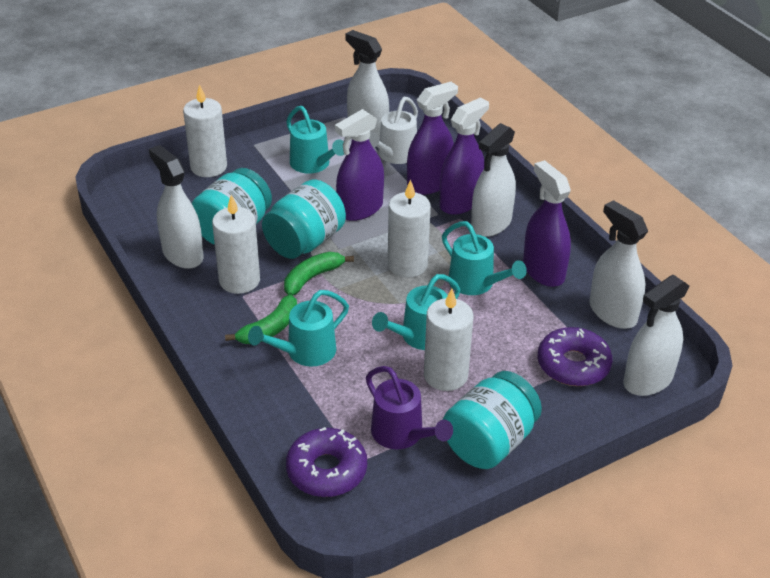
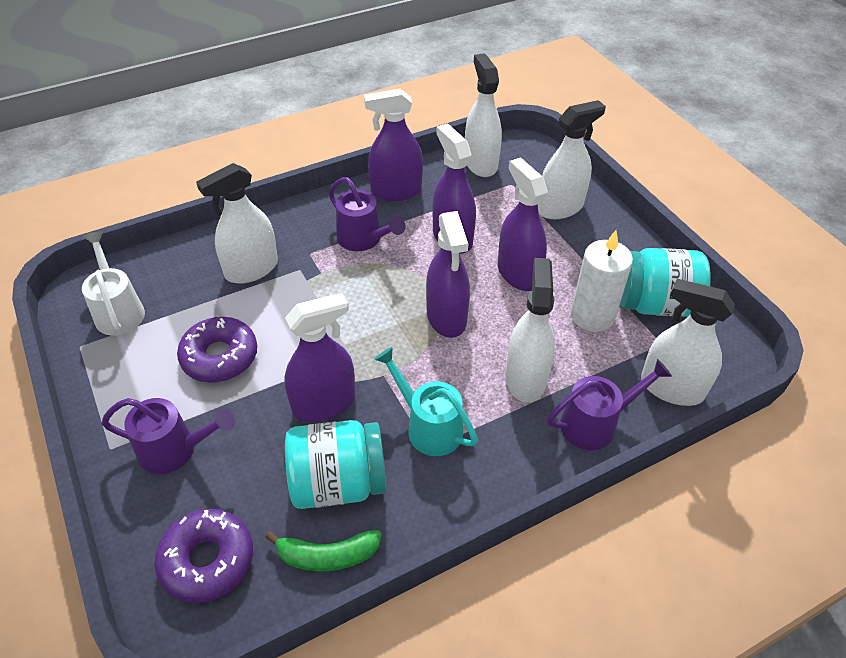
green banana: 2 -> 1
purple spray bottle: 4 -> 5
purple watering can: 1 -> 3
turquoise jar: 3 -> 2
turquoise watering can: 4 -> 1
white candle: 4 -> 1

